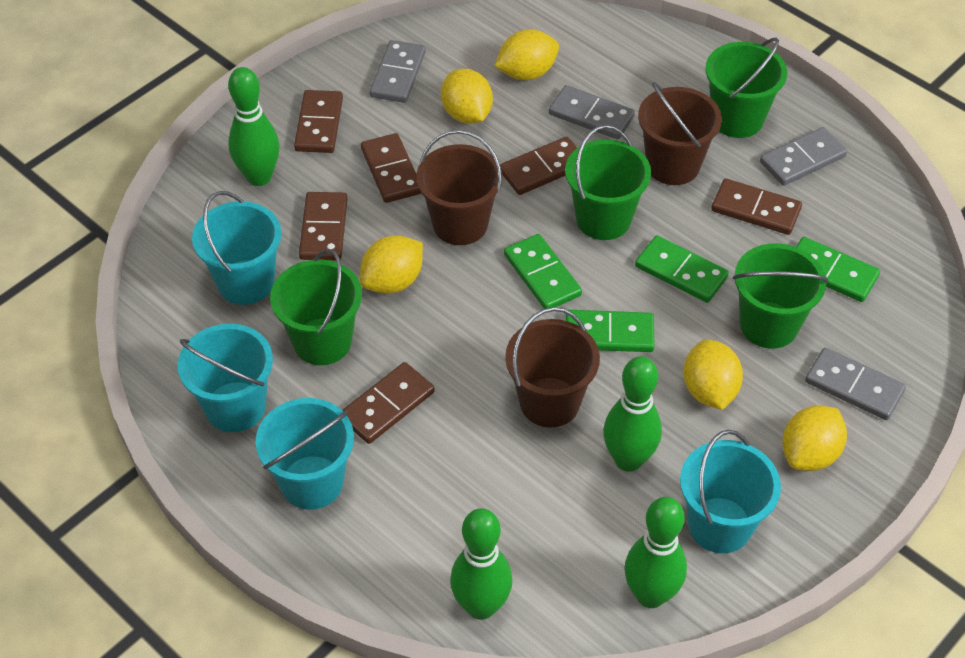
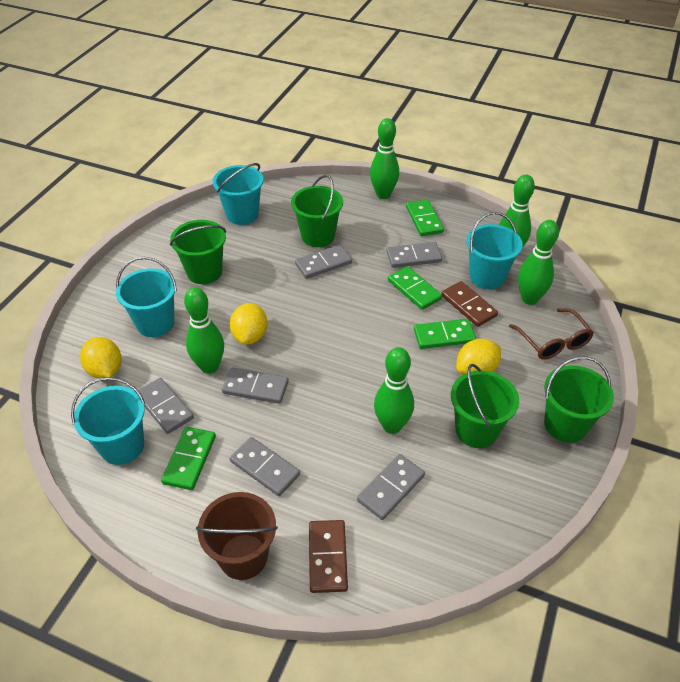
brown bucket: 3 -> 1
brown domino: 6 -> 2
brown glasses: 0 -> 1
green bowling pin: 4 -> 5
grey domino: 4 -> 6
yellow lemon: 5 -> 3

